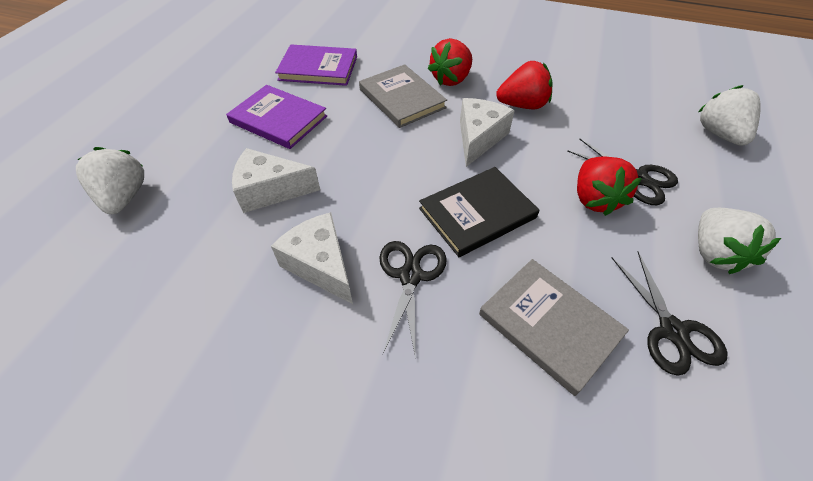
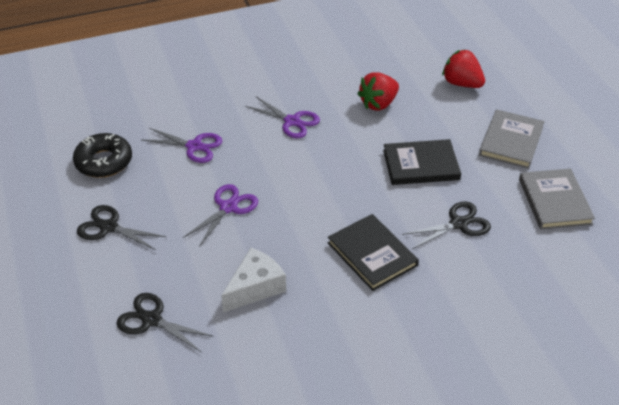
black book: 1 -> 2
black donut: 0 -> 1
purple book: 2 -> 0
purple scissors: 0 -> 3
red strawberry: 3 -> 2
white cheese: 3 -> 1
white strawberry: 3 -> 0

